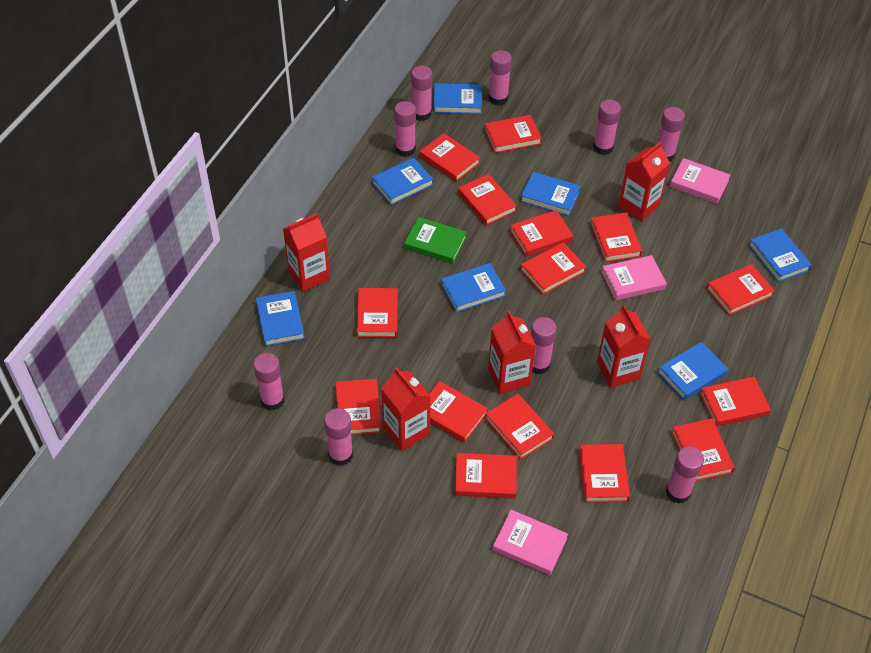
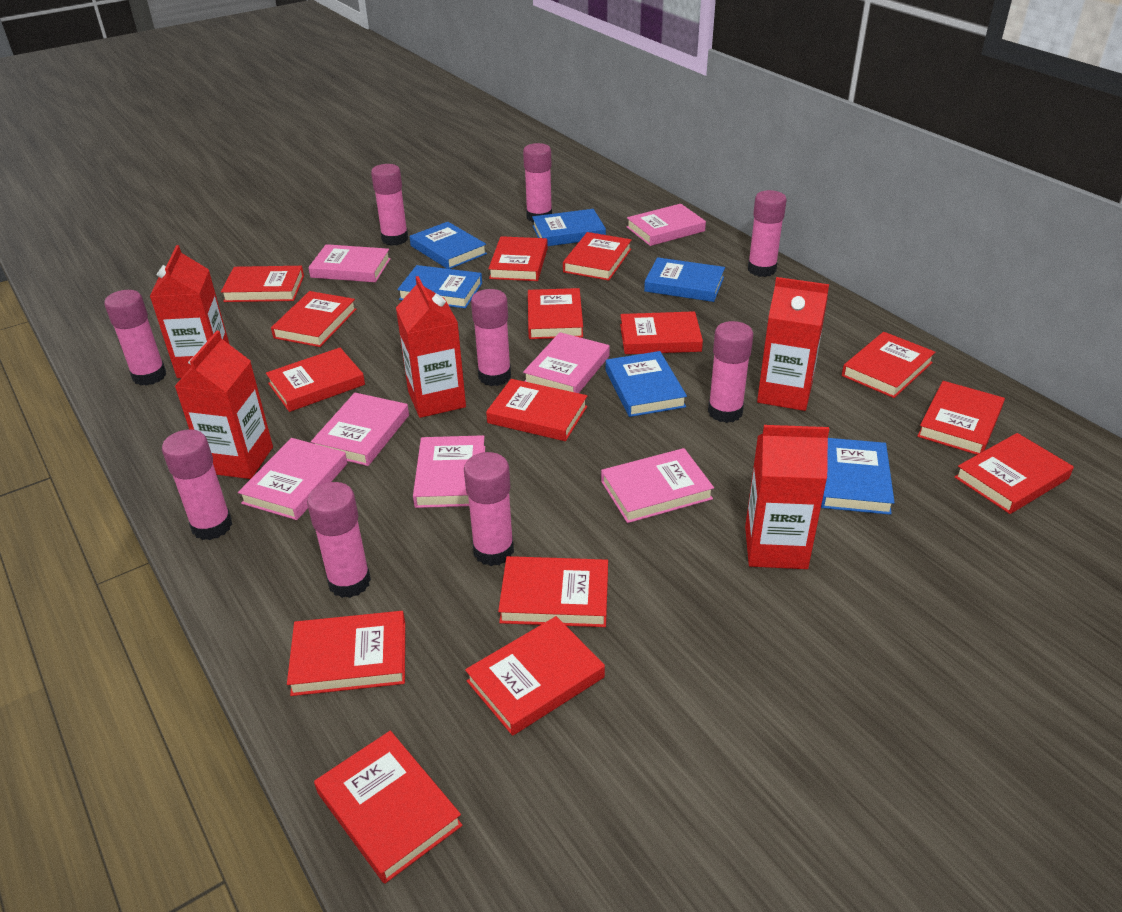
blue book: 7 -> 6
green book: 1 -> 0
pink book: 3 -> 7

